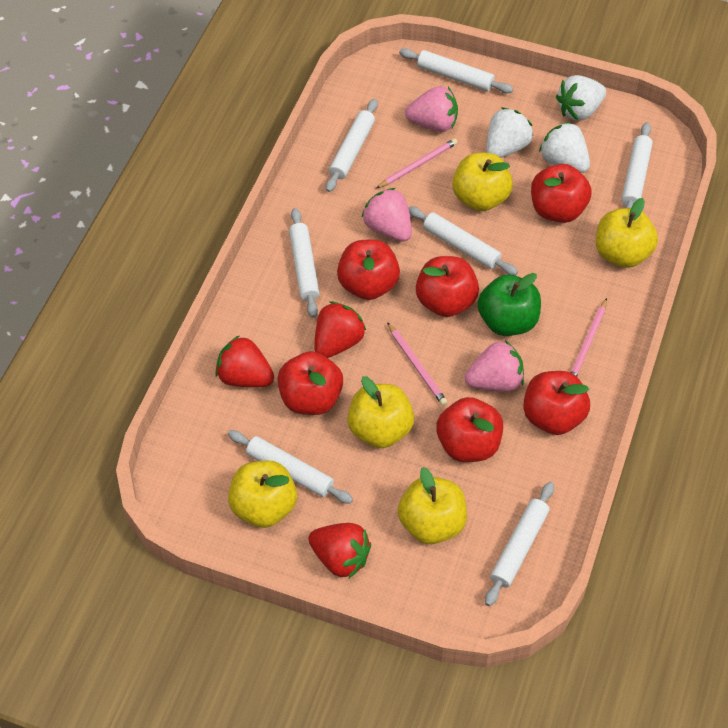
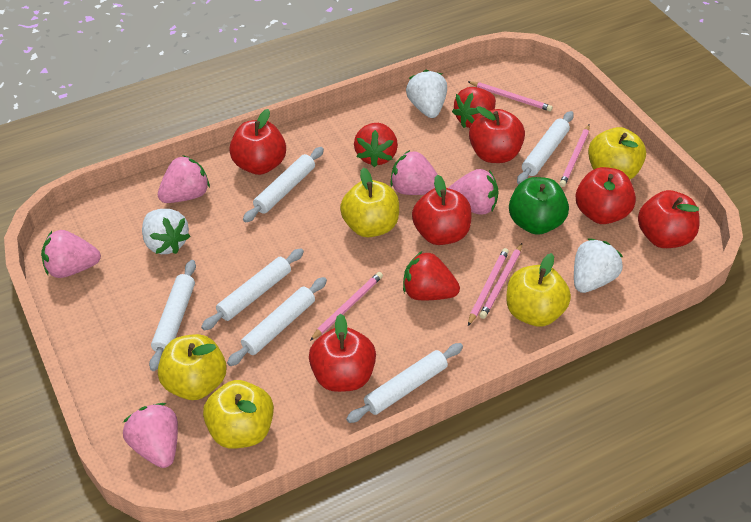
pink pencil: 3 -> 5
pink strawberry: 3 -> 5
white rolling pin: 7 -> 6

